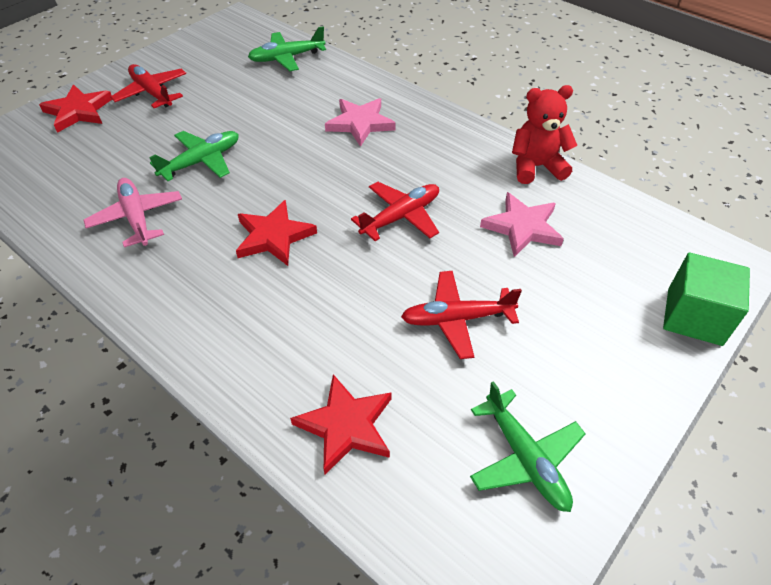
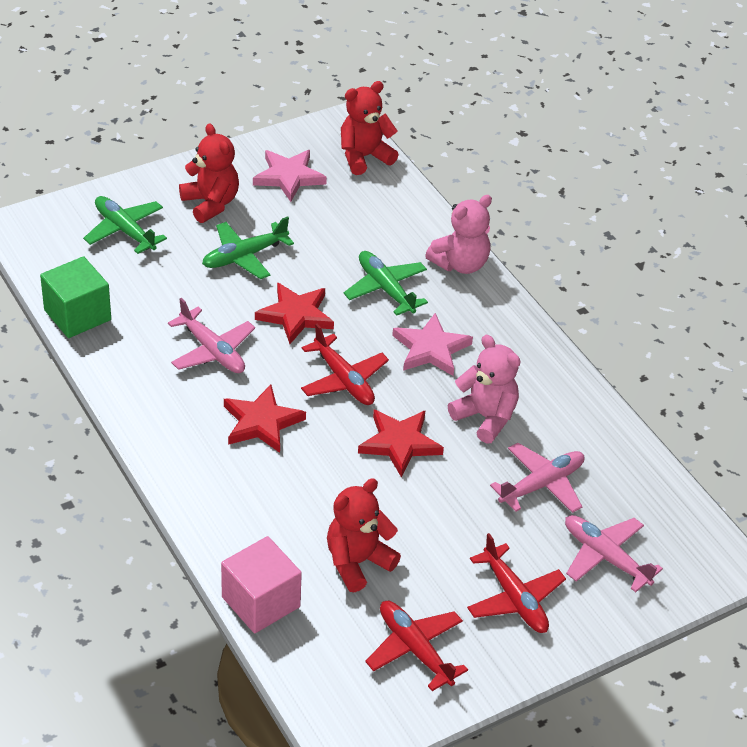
pink cube: 0 -> 1
pink plane: 1 -> 3
pink teddy bear: 0 -> 2
red teddy bear: 1 -> 3

